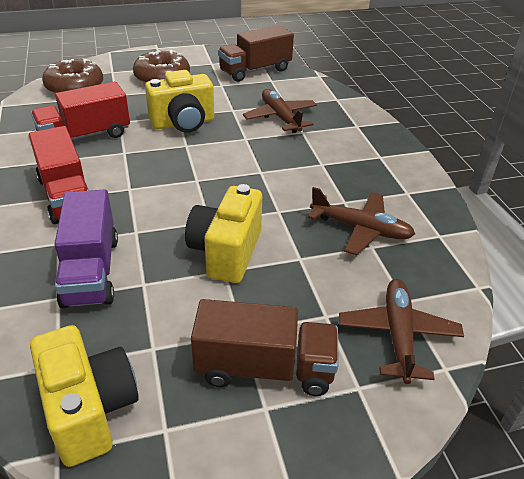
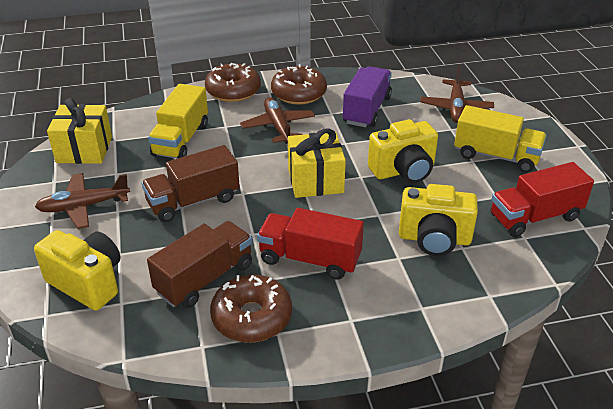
brown donut: 2 -> 3
yellow gift: 0 -> 2
yellow truck: 0 -> 2

